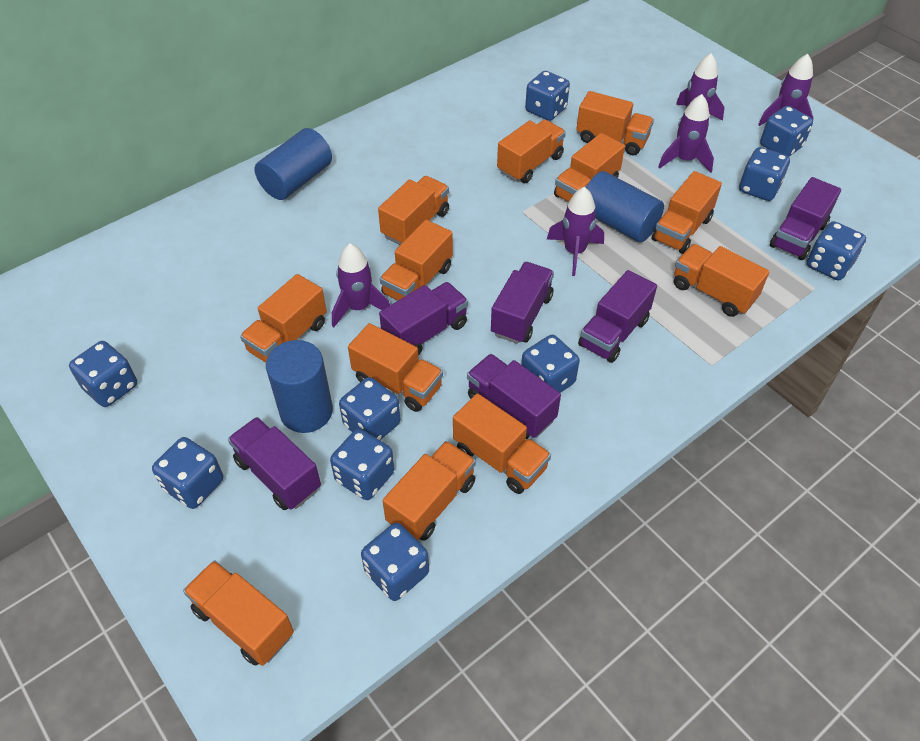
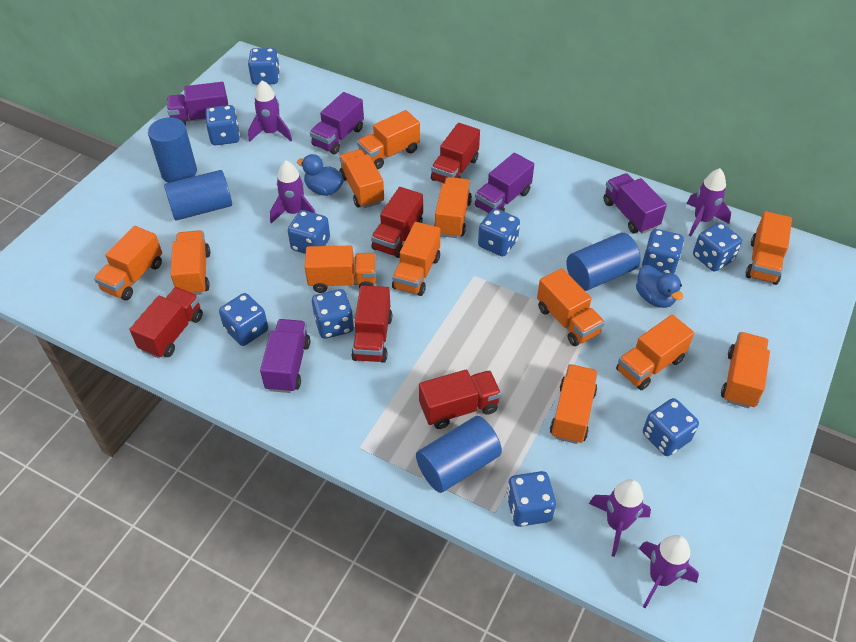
blue cylinder: 3 -> 4
blue duck: 0 -> 2
purple truck: 6 -> 5
red truck: 0 -> 5

